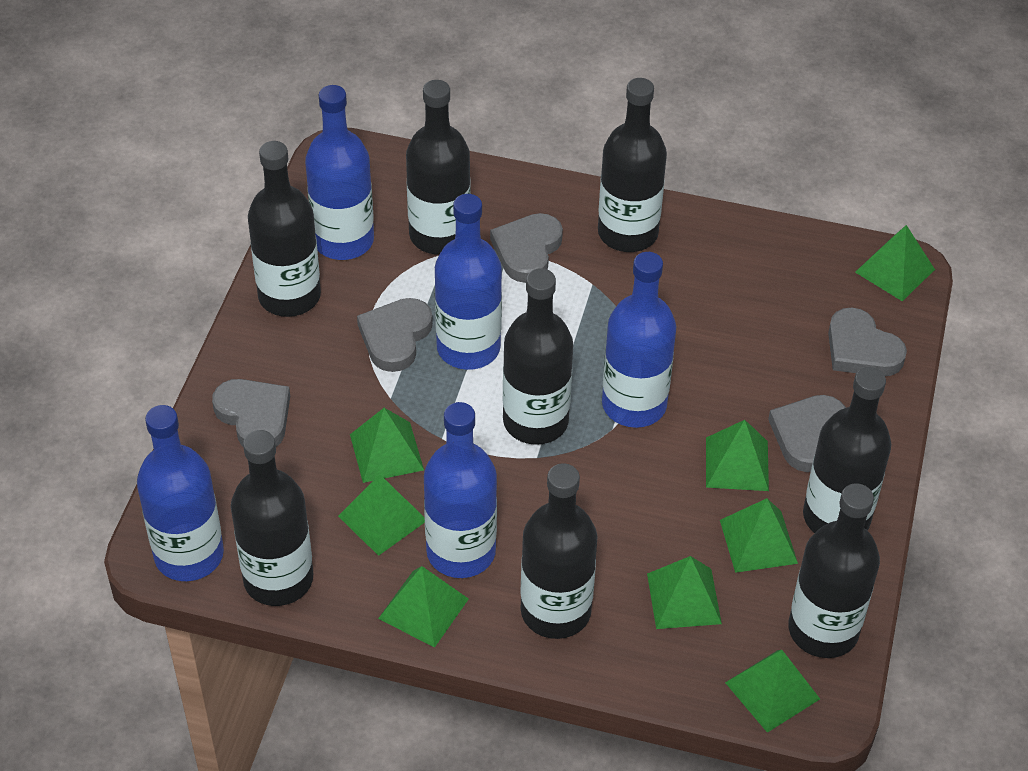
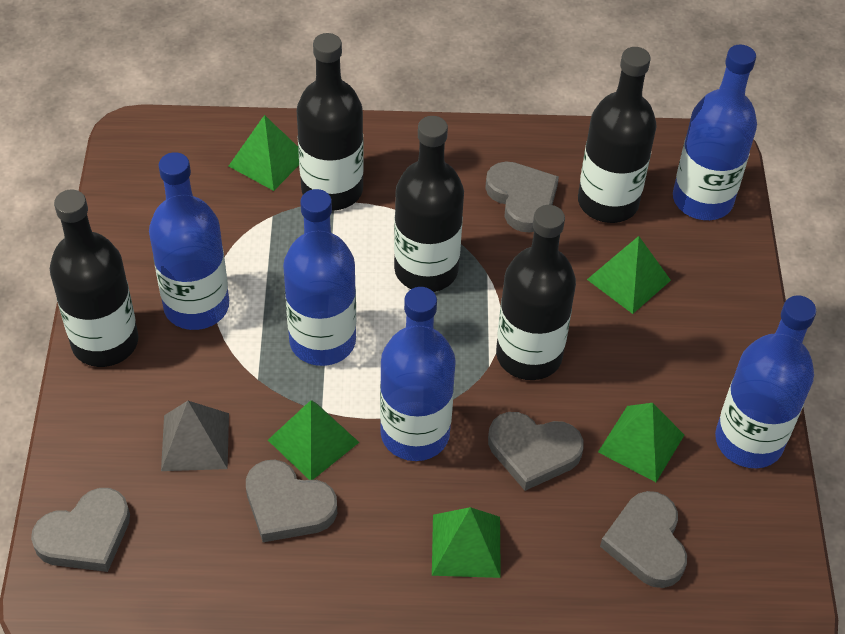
black bottle: 8 -> 5
green pyramid: 8 -> 5
grey pyramid: 0 -> 1

